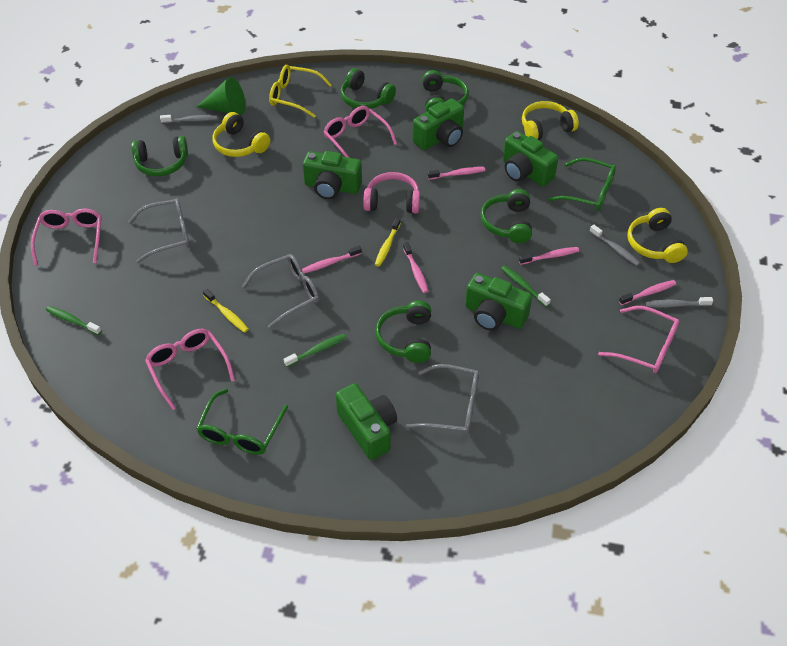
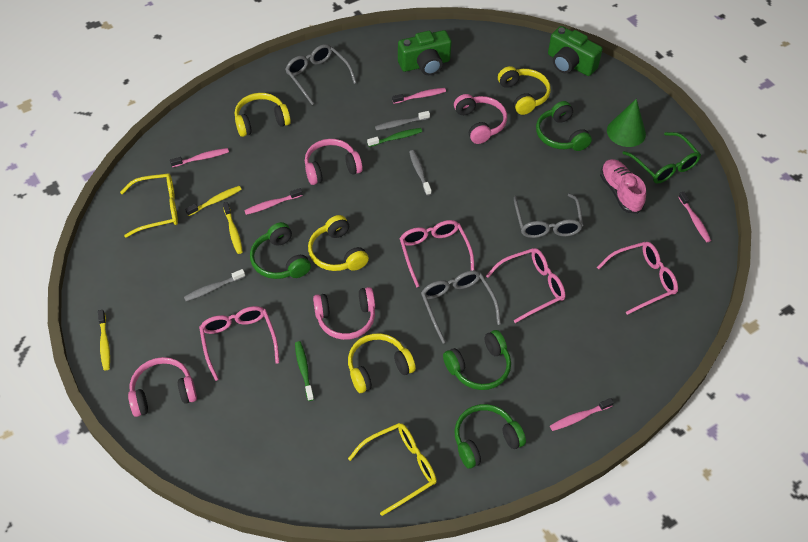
green camera: 5 -> 2
green glasses: 2 -> 1
green headphones: 5 -> 4
green toothbrush: 3 -> 2
pink headphones: 1 -> 4
pink shoe: 0 -> 1
yellow glasses: 1 -> 2
yellow headphones: 3 -> 4
yellow toothbrush: 2 -> 3

